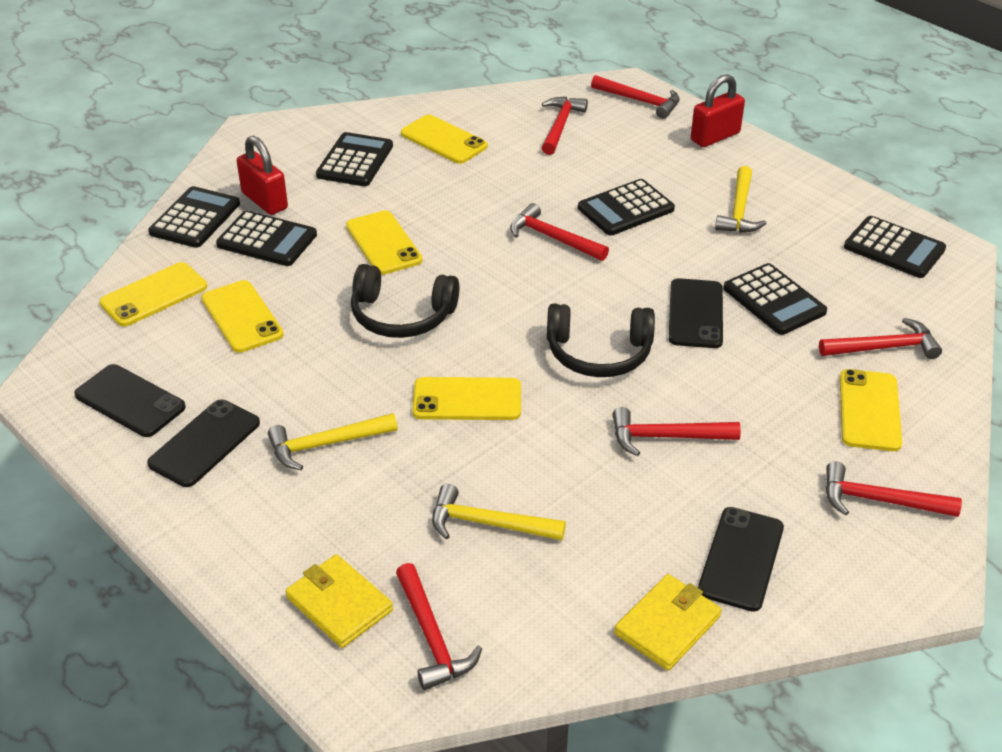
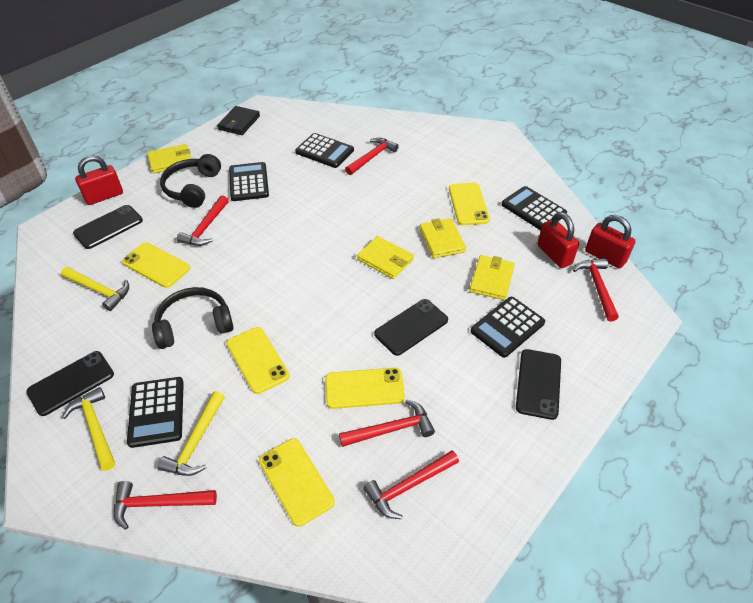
black calculator: 6 -> 5
black wallet: 0 -> 1
red hammer: 7 -> 6
red padlock: 2 -> 3
yellow phone: 6 -> 5
yellow wallet: 2 -> 4

